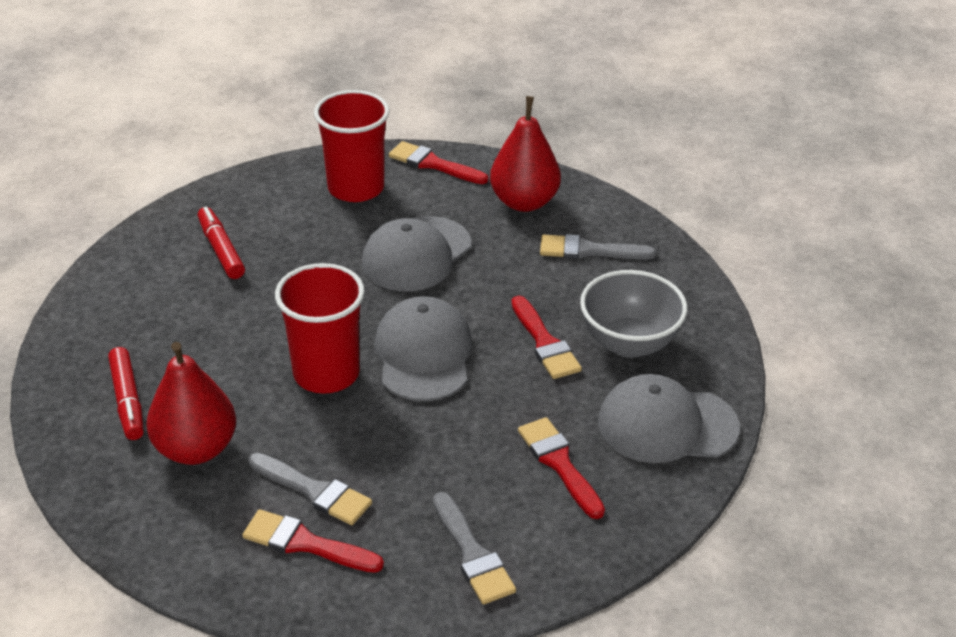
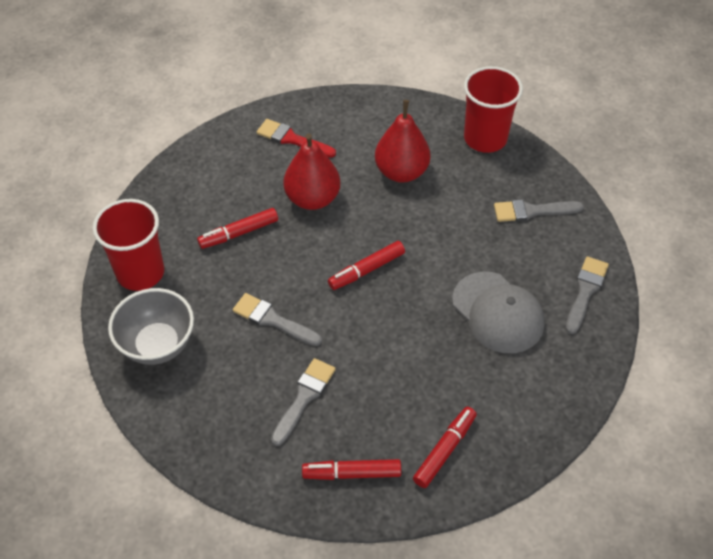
grey brush: 3 -> 4
grey cap: 3 -> 1
red brush: 4 -> 1
red marker: 2 -> 4

